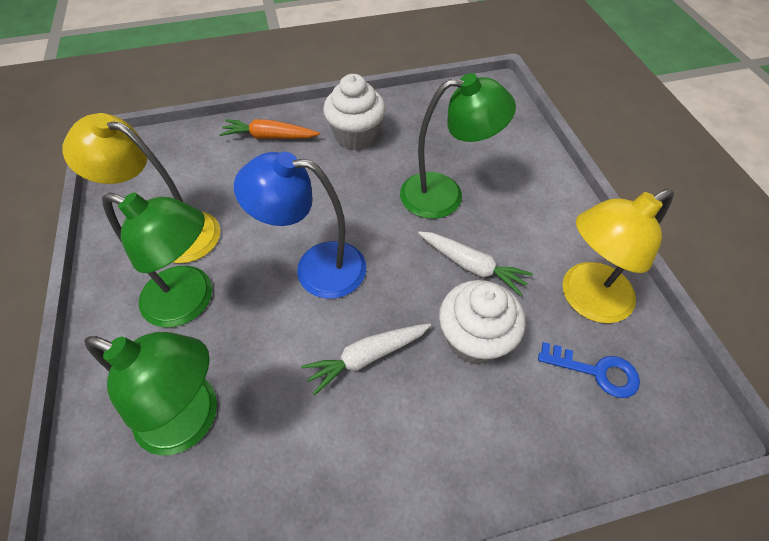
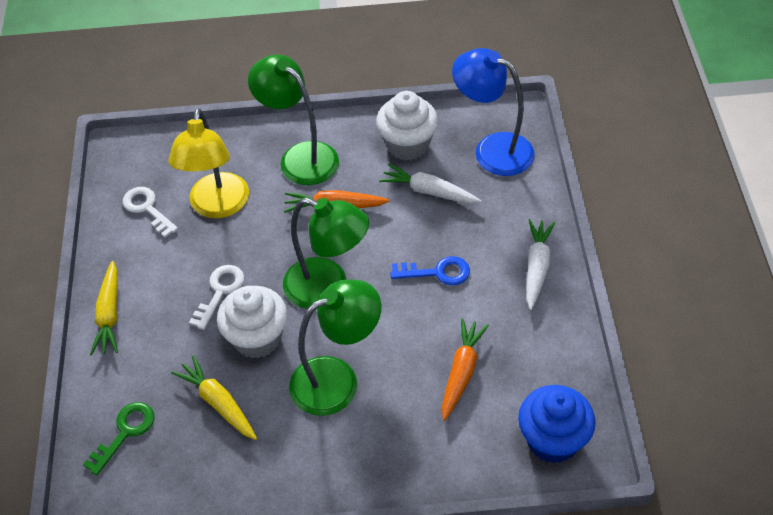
blue cupcake: 0 -> 1
green key: 0 -> 1
orange carrot: 1 -> 2
white key: 0 -> 2
yellow carrot: 0 -> 2
yellow lamp: 2 -> 1

